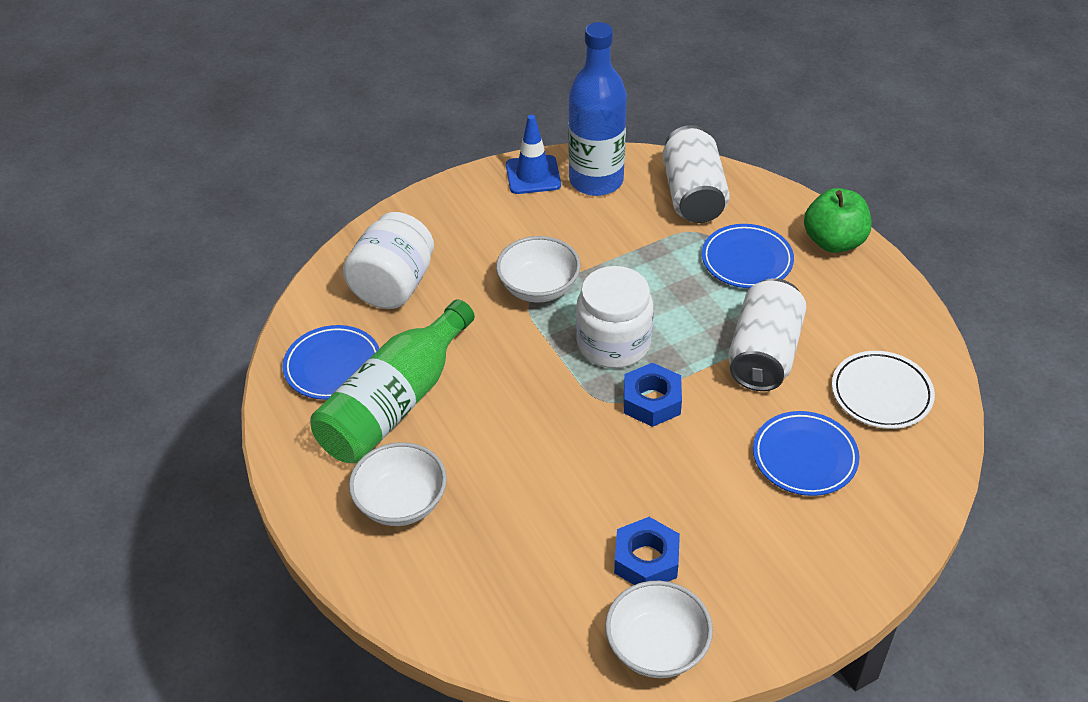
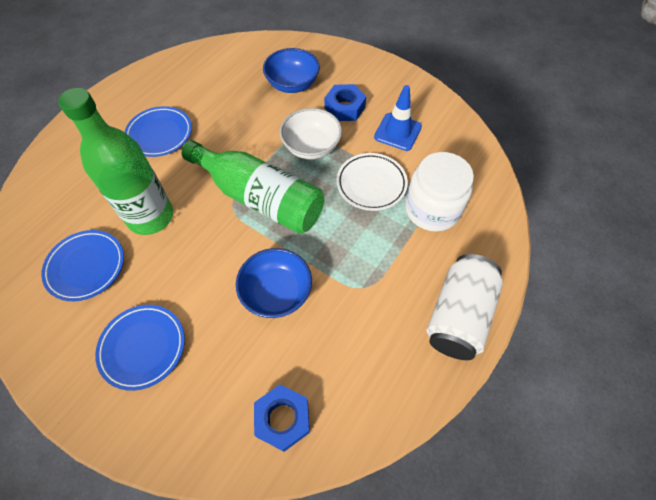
blue bottle: 1 -> 0
blue bowl: 0 -> 2
green apple: 1 -> 0
green bottle: 1 -> 2
white bowl: 3 -> 1
white can: 2 -> 1
white jar: 2 -> 1

